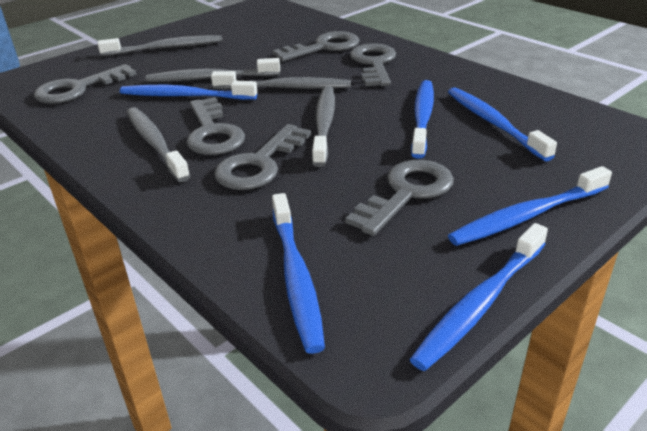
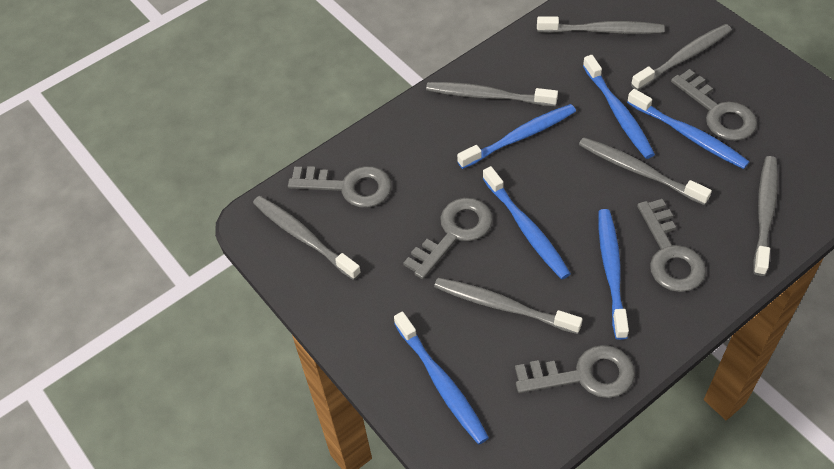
grey key: 6 -> 5
grey toothbrush: 5 -> 7

